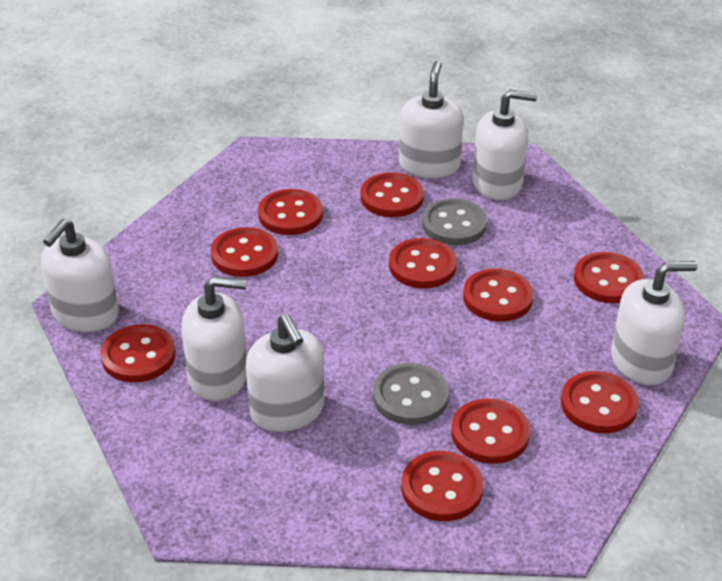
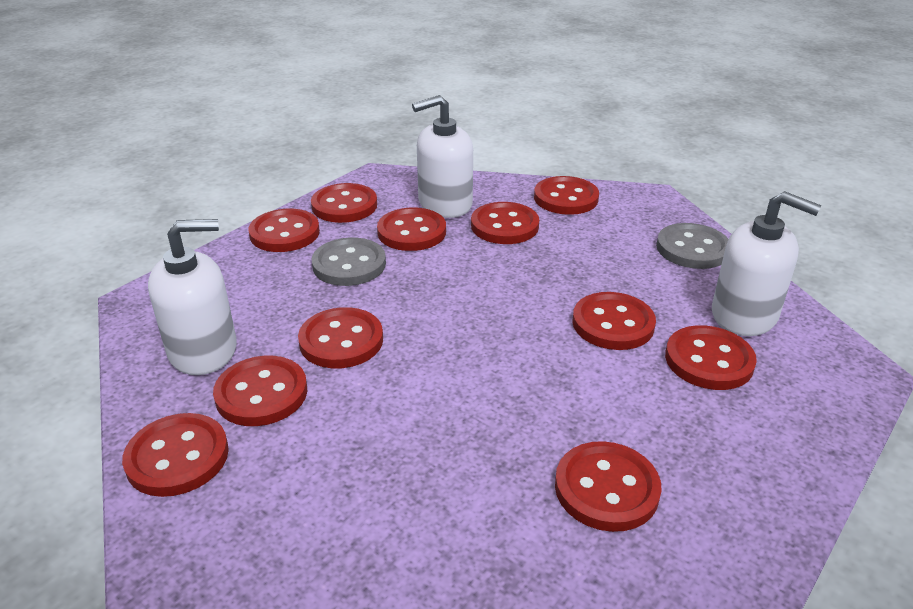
red button: 10 -> 11
white soap dispenser: 6 -> 3

